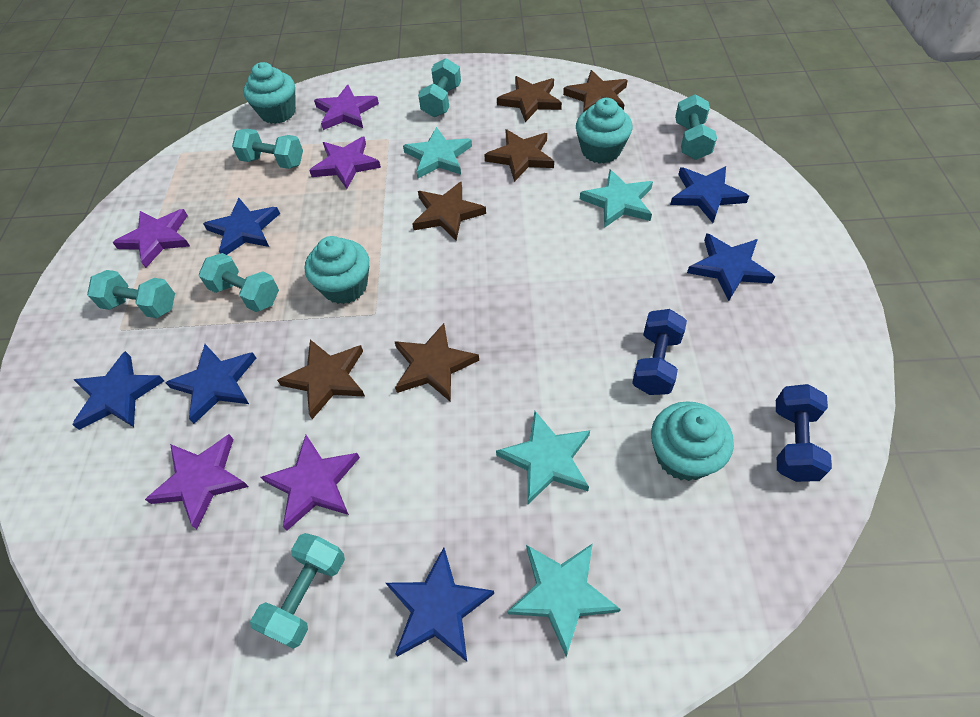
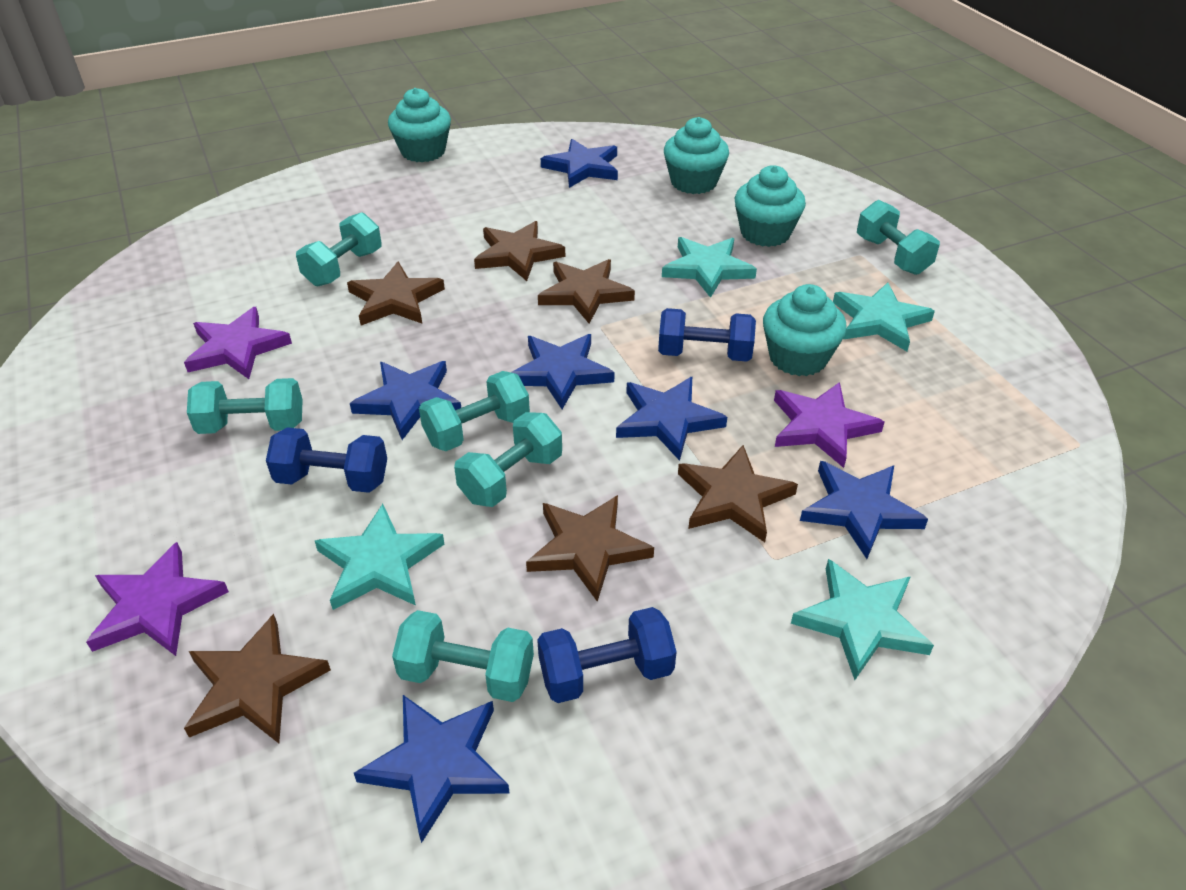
blue dumbbell: 2 -> 3
purple star: 5 -> 3

